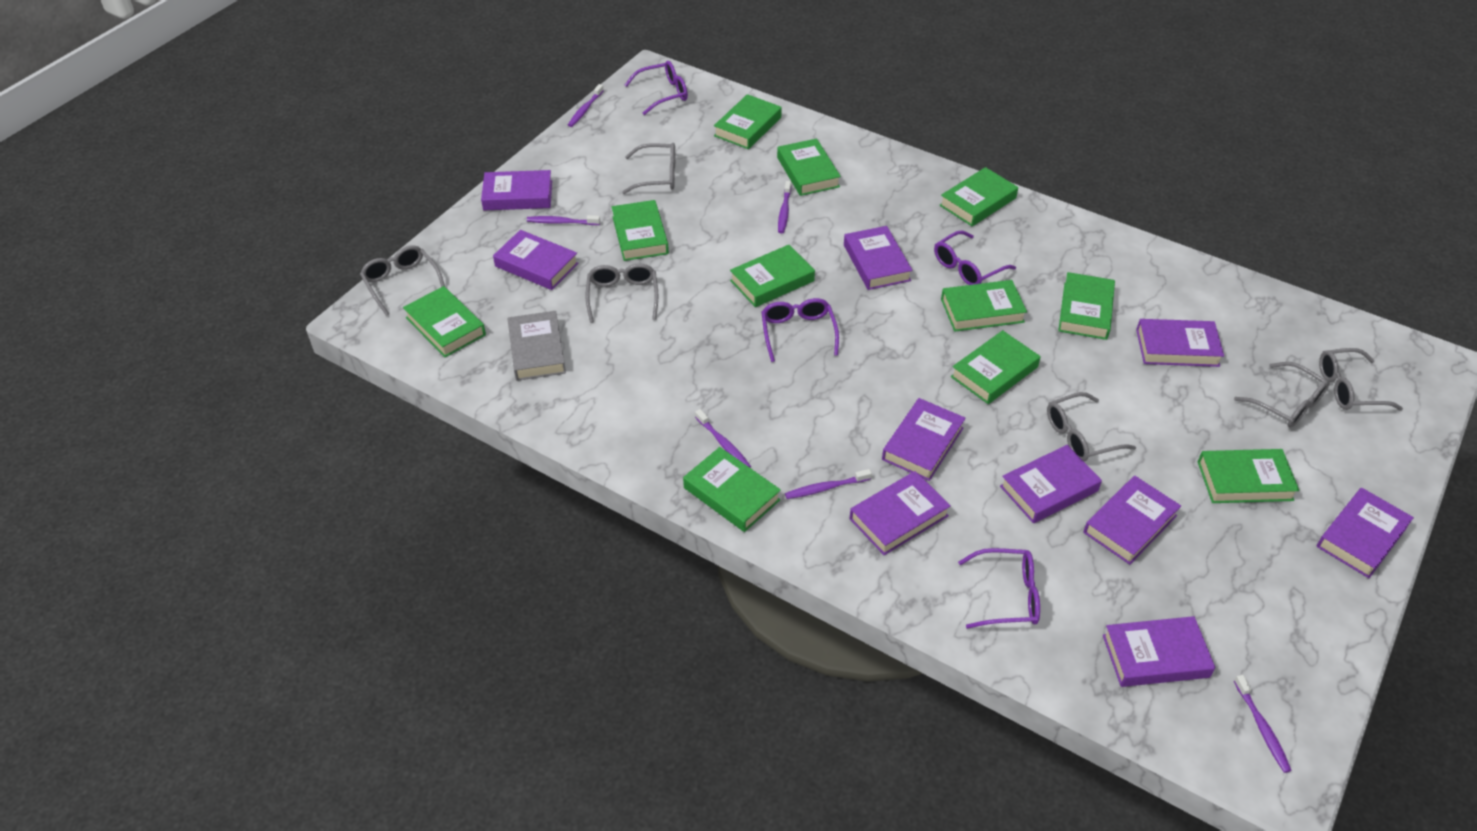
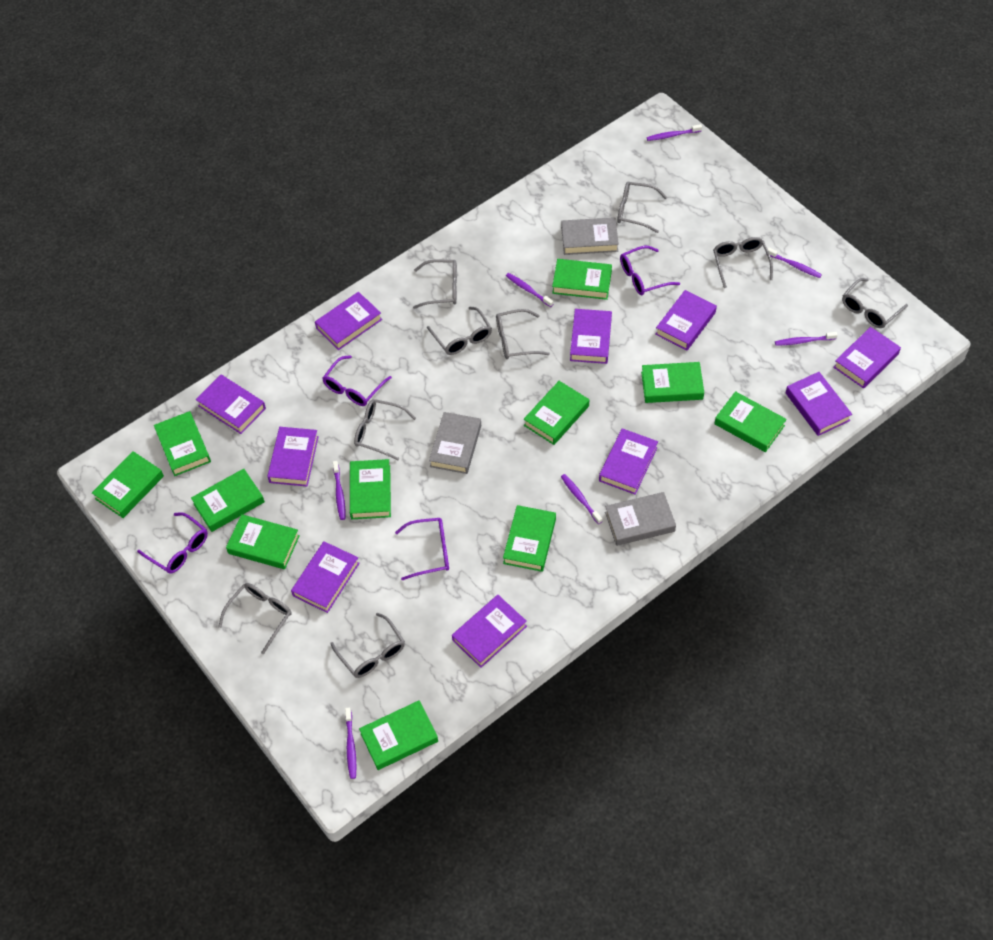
grey book: 1 -> 3
grey glasses: 6 -> 9
purple toothbrush: 6 -> 7

